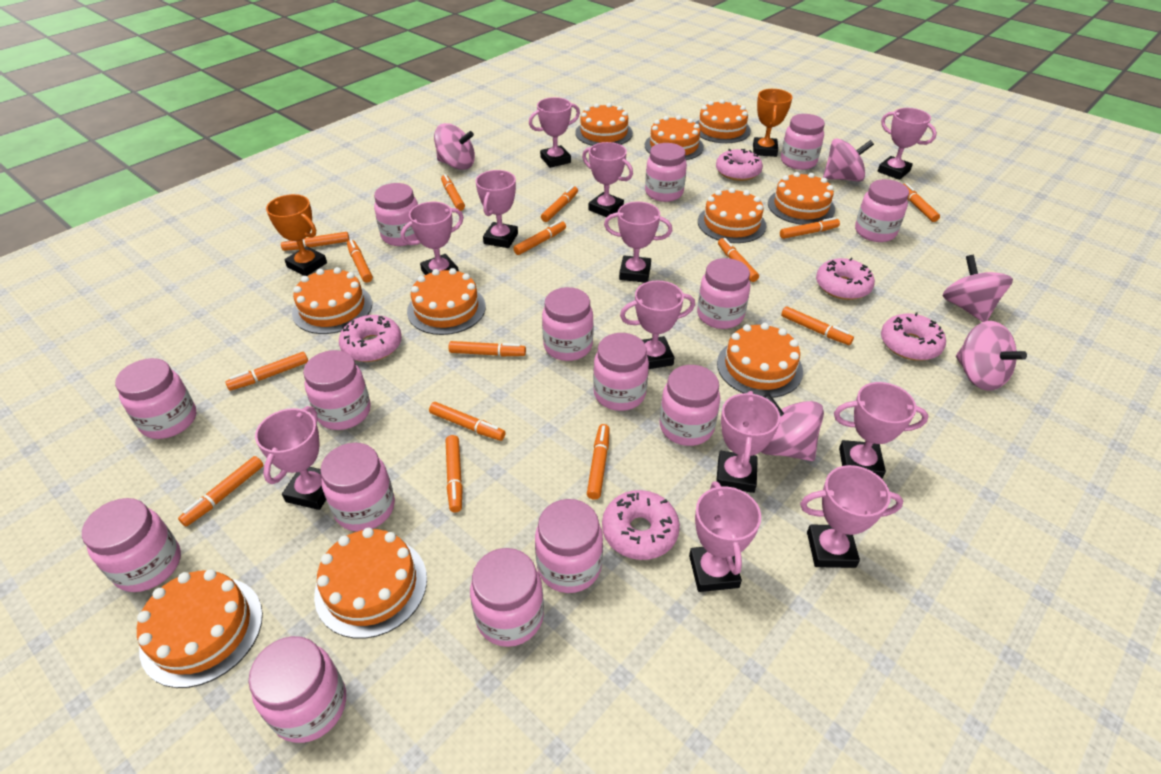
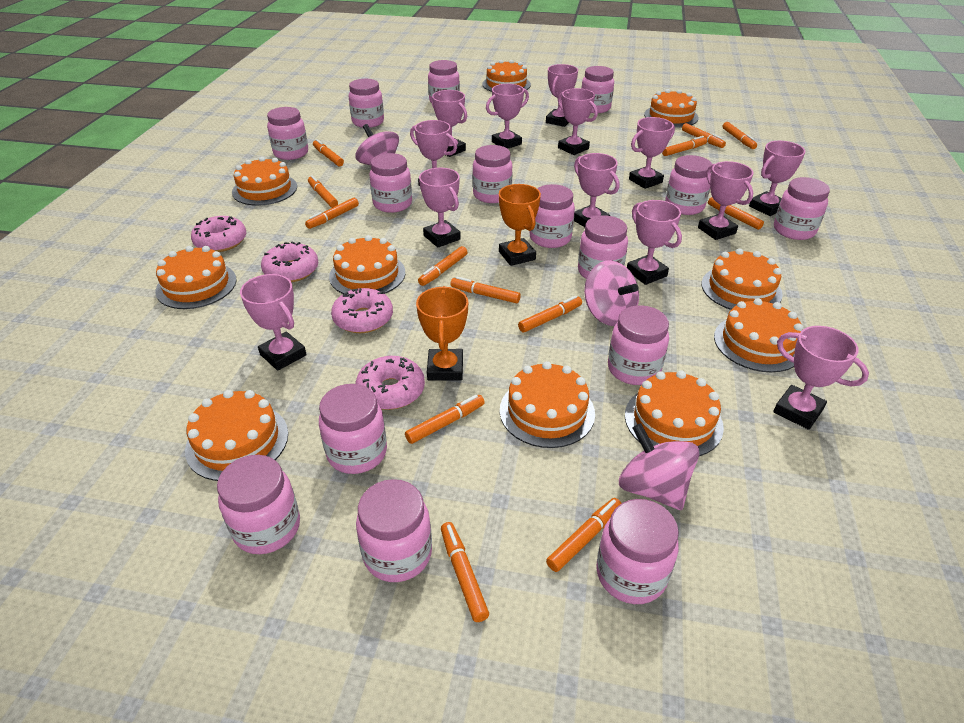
orange marker: 15 -> 13
pink donut: 5 -> 4
pink spinning top: 5 -> 3
pink trophy: 12 -> 13

